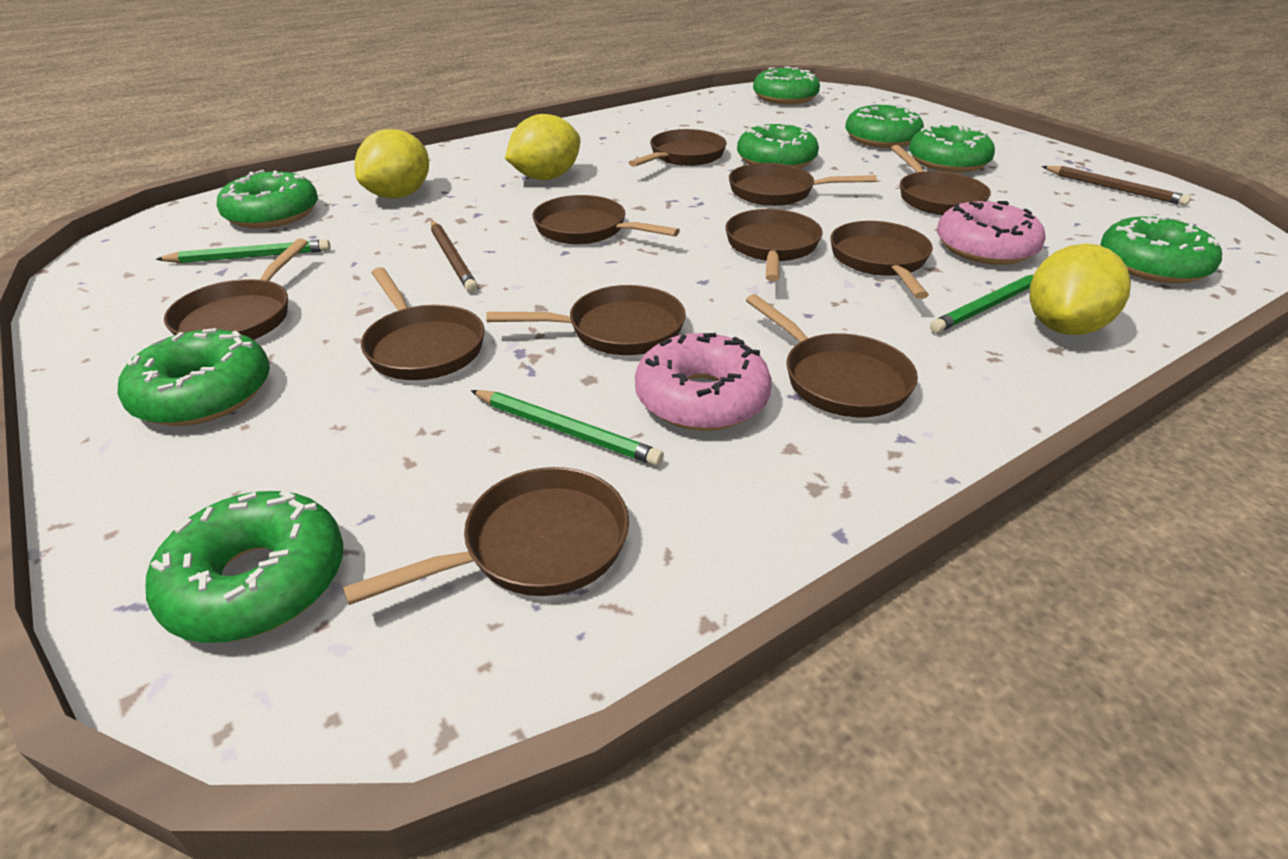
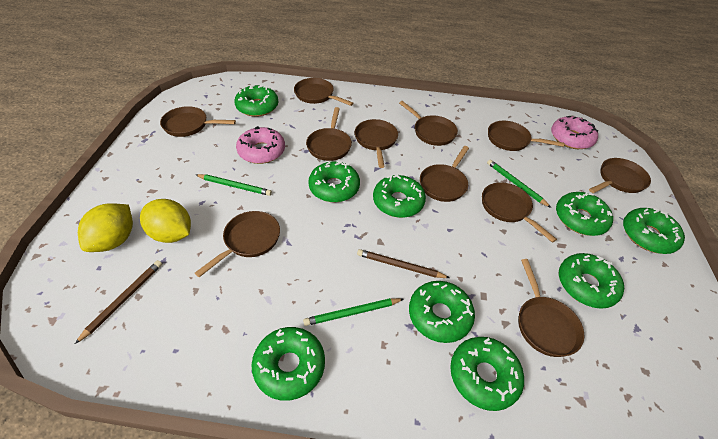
green donut: 8 -> 9
yellow lemon: 3 -> 2

